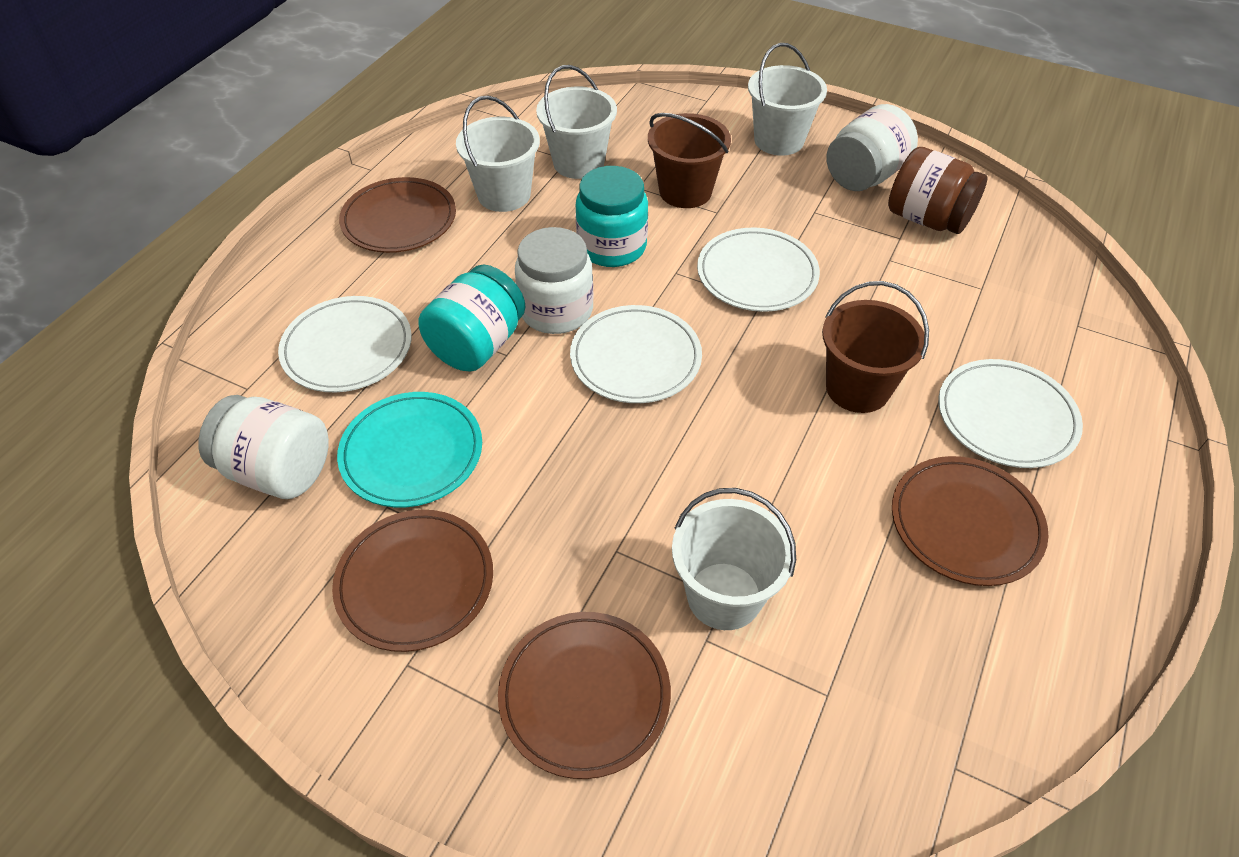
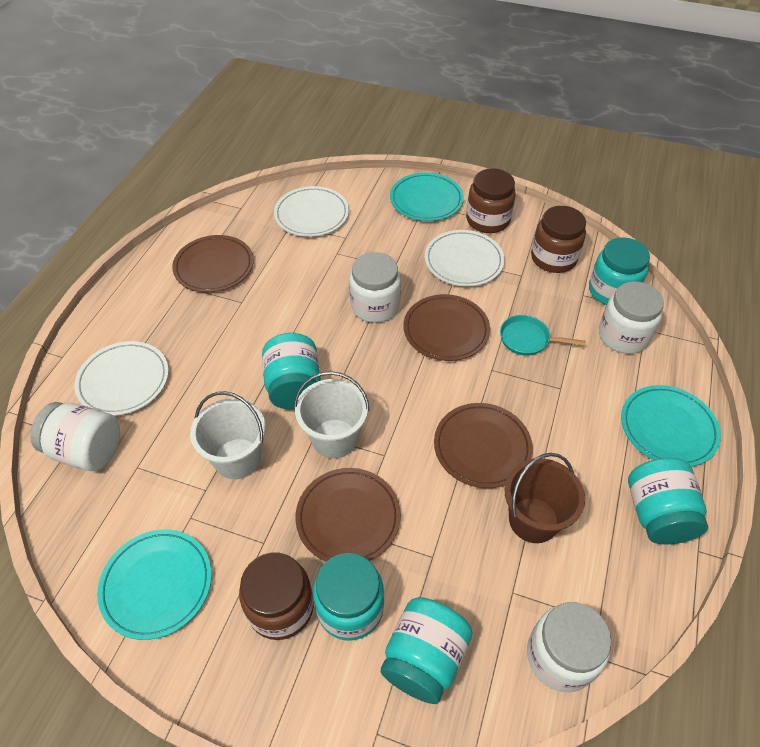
brown bucket: 2 -> 1
brown jar: 1 -> 3
turquoise jar: 2 -> 5
turquoise pan: 0 -> 1
turquoise plate: 1 -> 3
white bucket: 4 -> 2
white jar: 3 -> 4
white plate: 4 -> 3

